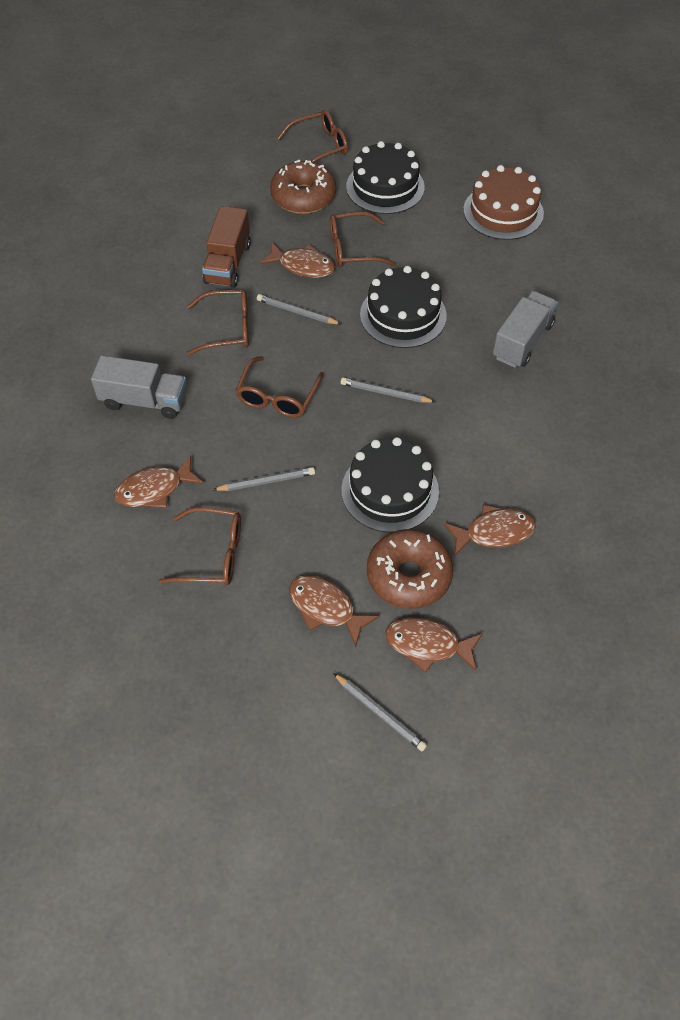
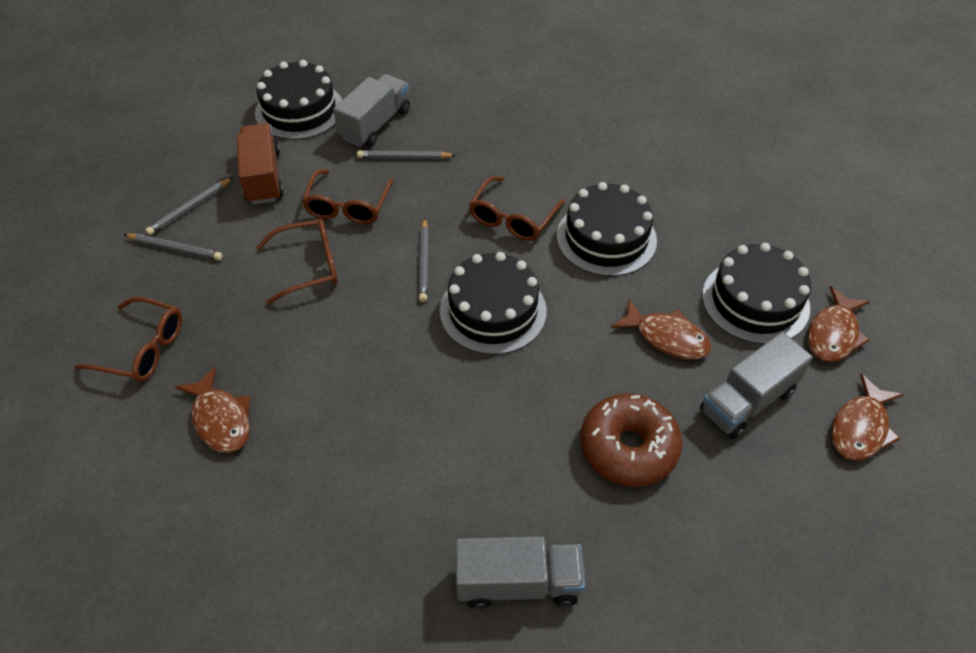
black cake: 3 -> 4
brown cake: 1 -> 0
brown donut: 2 -> 1
brown fish: 5 -> 4
brown glasses: 5 -> 4
grey truck: 2 -> 3

